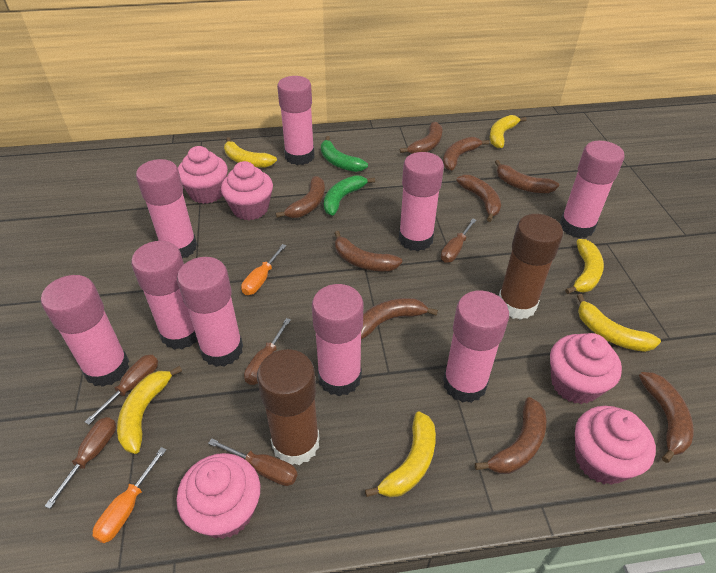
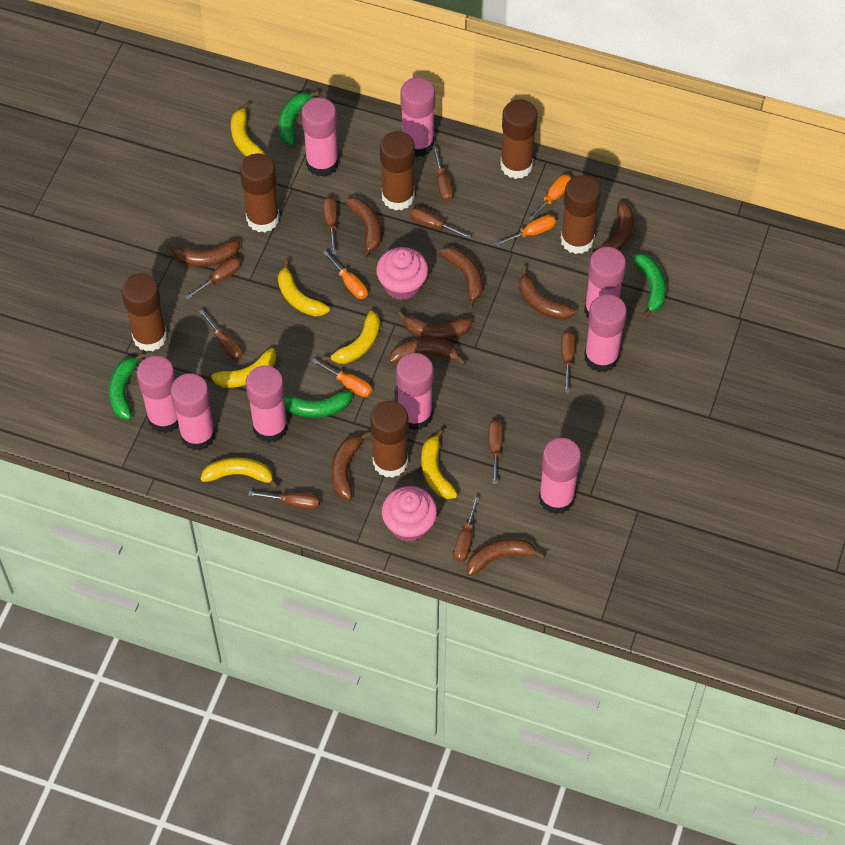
brown glue stick: 2 -> 6
brown screwdriver: 5 -> 9
green banana: 2 -> 4
orange screwdriver: 2 -> 4
pink cupcake: 5 -> 2

